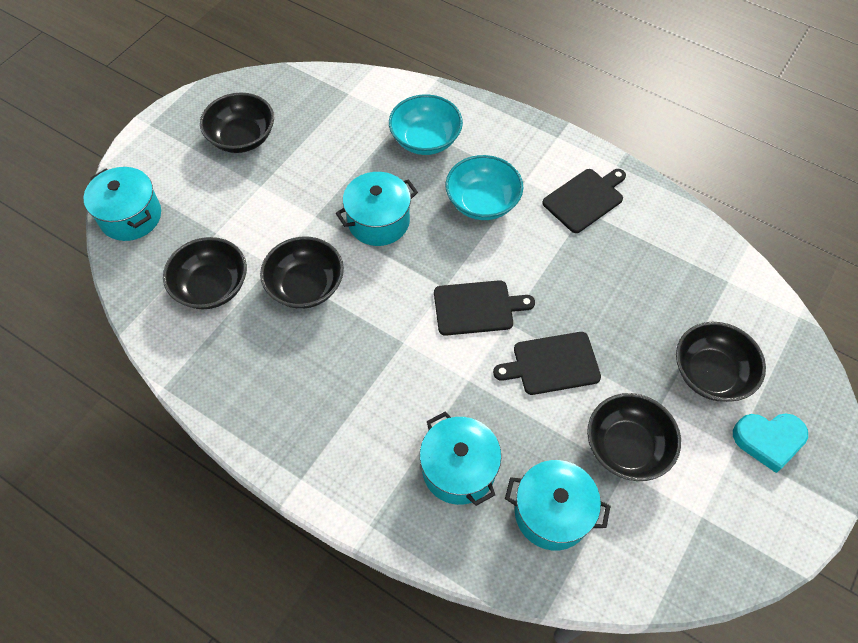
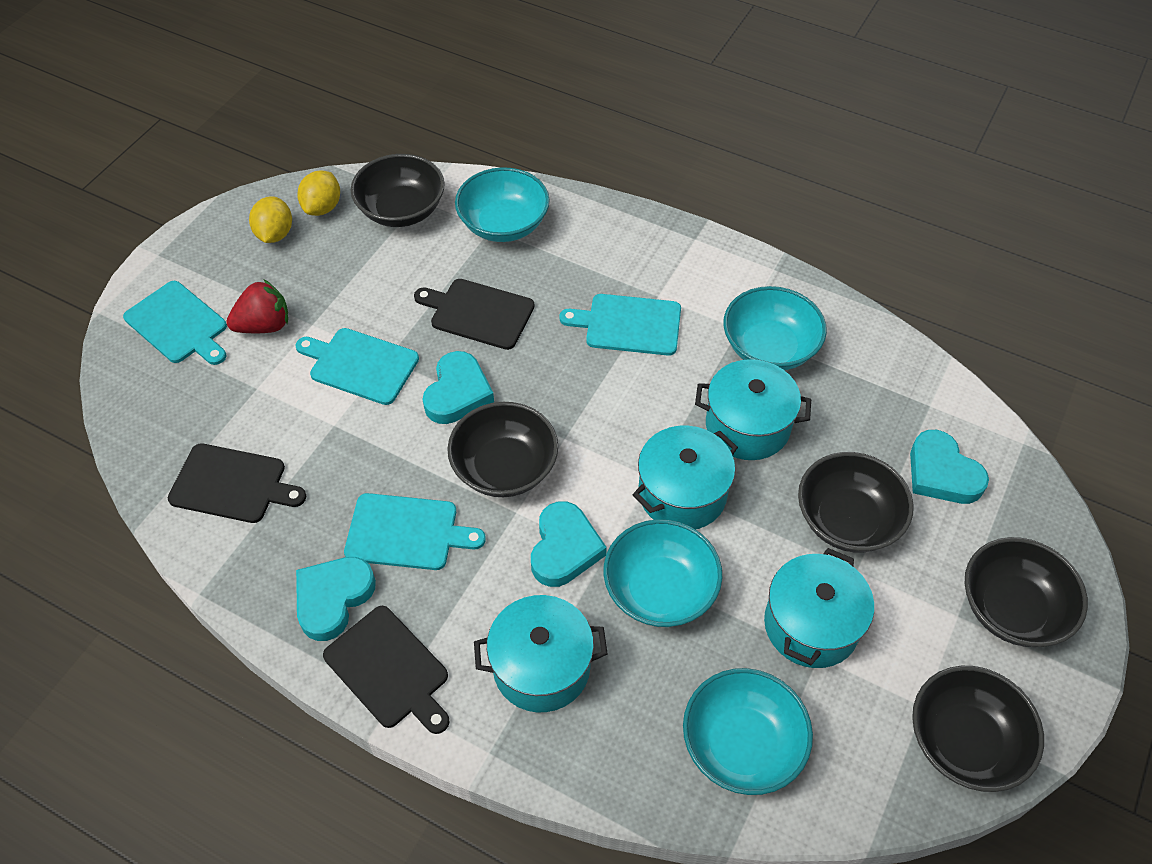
red strawberry: 0 -> 1
turquoise bowl: 2 -> 4
turquoise cutting board: 0 -> 4
turquoise heart: 1 -> 4
yellow lemon: 0 -> 2

